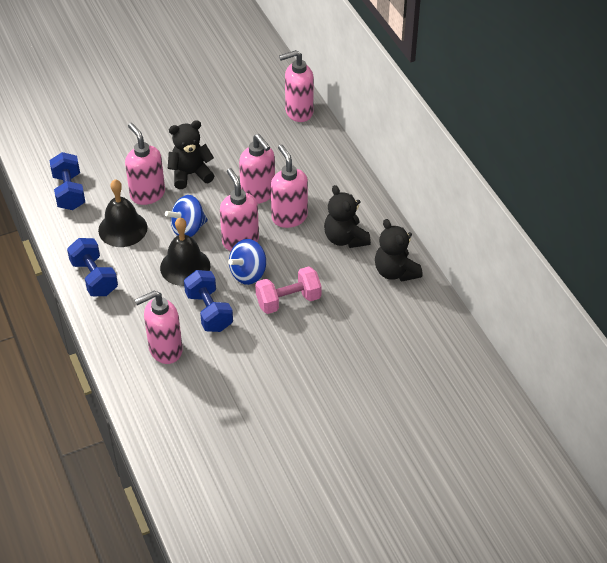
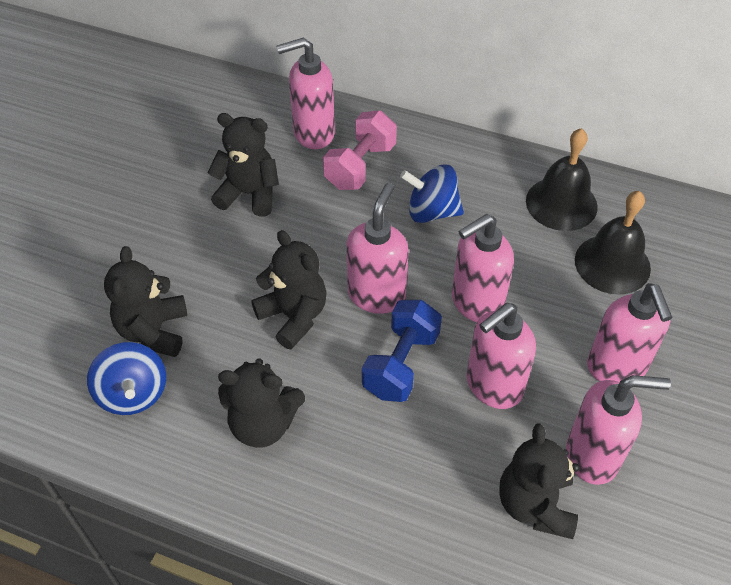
black teddy bear: 3 -> 5
blue dumbbell: 3 -> 1

